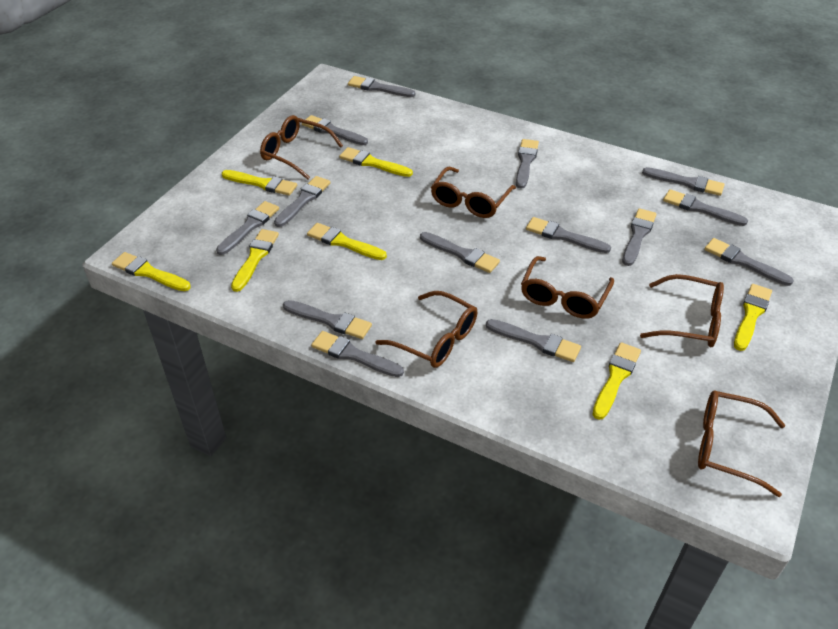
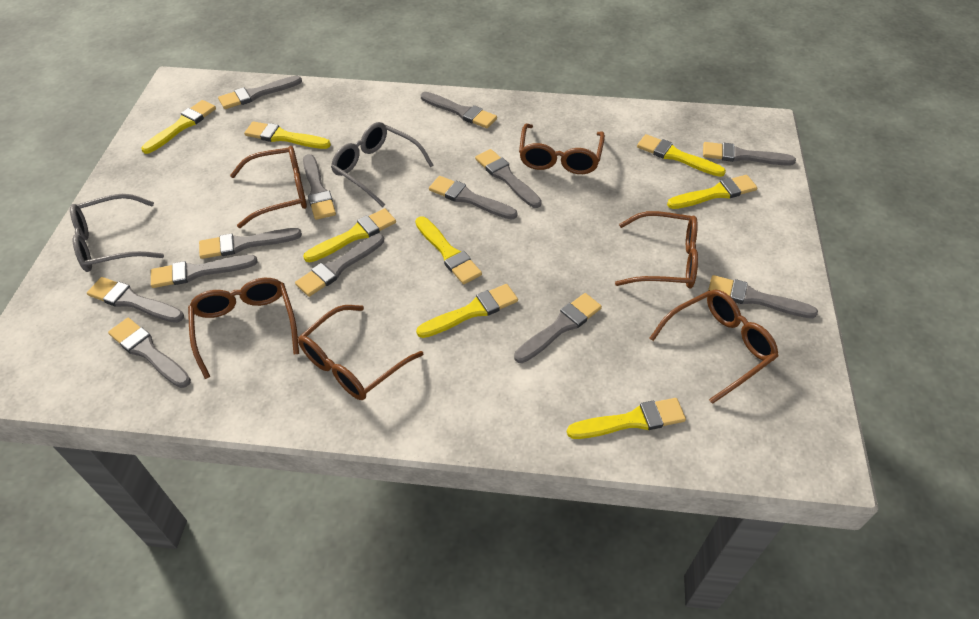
grey brush: 14 -> 13
grey glasses: 0 -> 2
yellow brush: 7 -> 8

